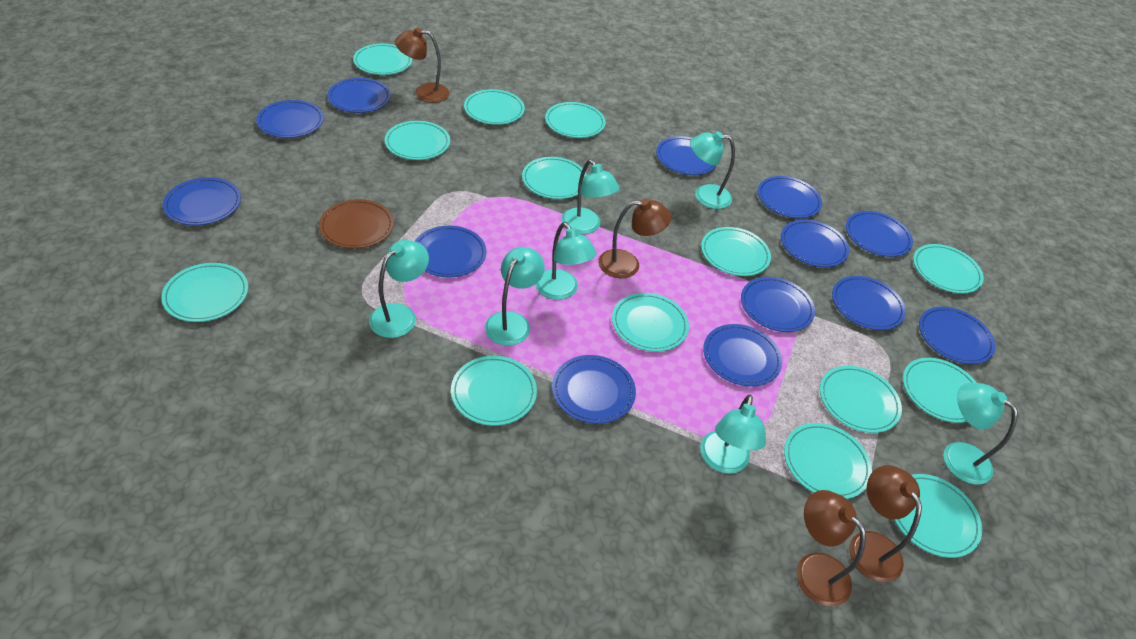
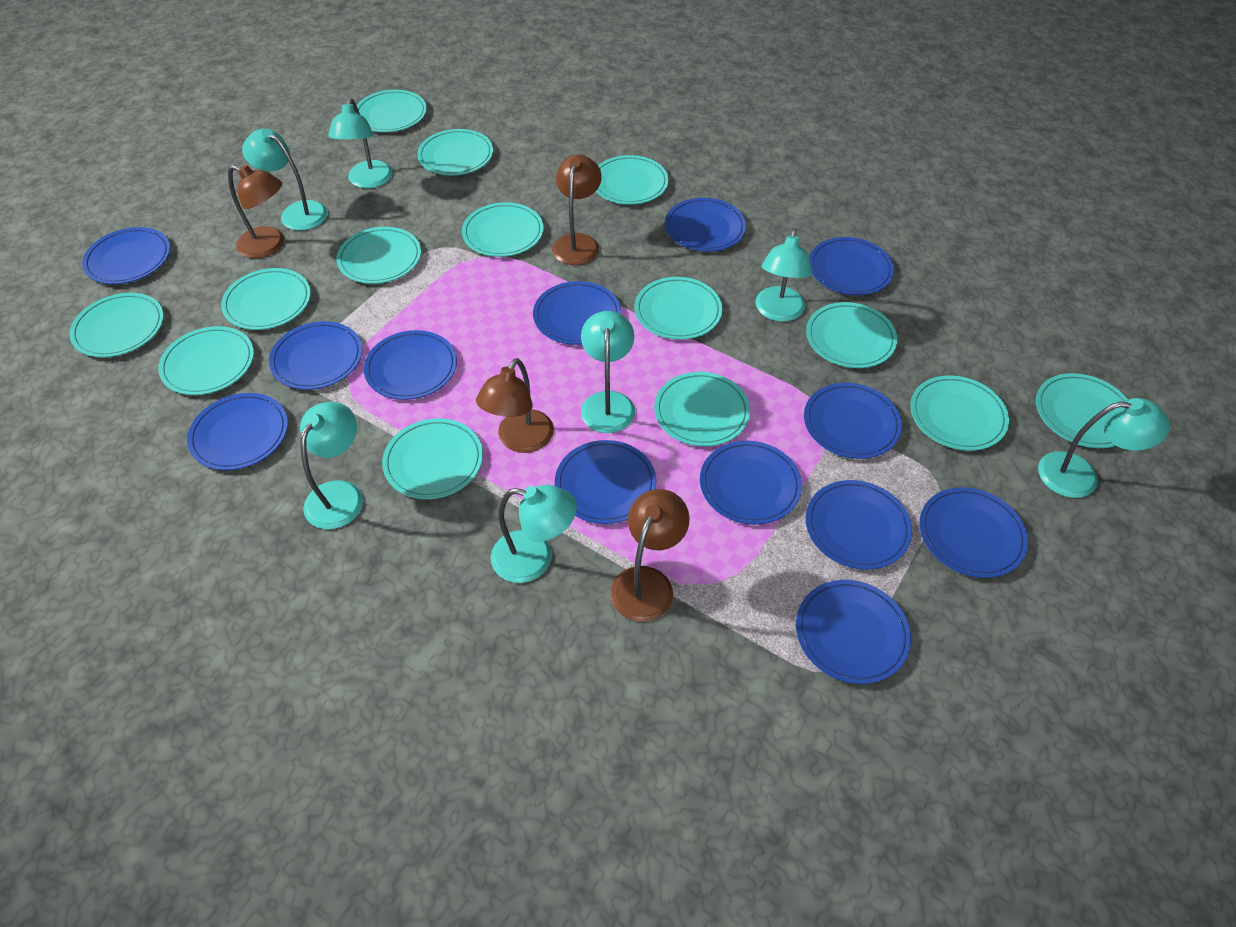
brown plate: 1 -> 0

